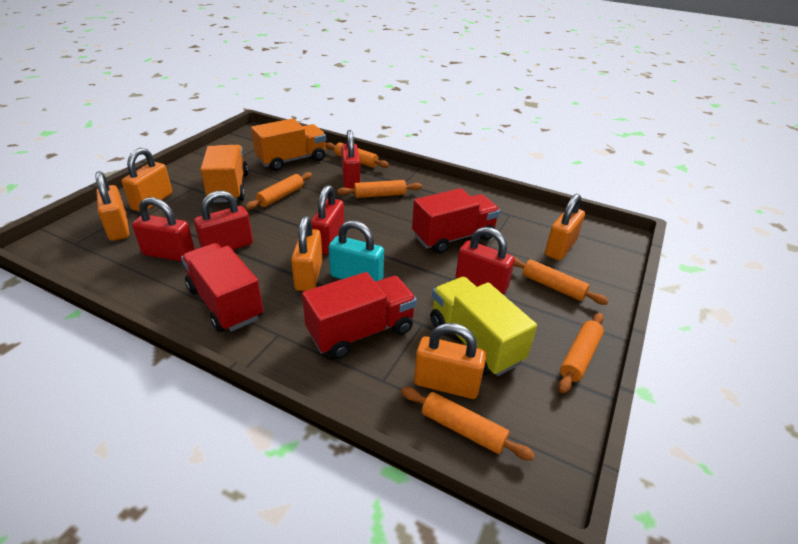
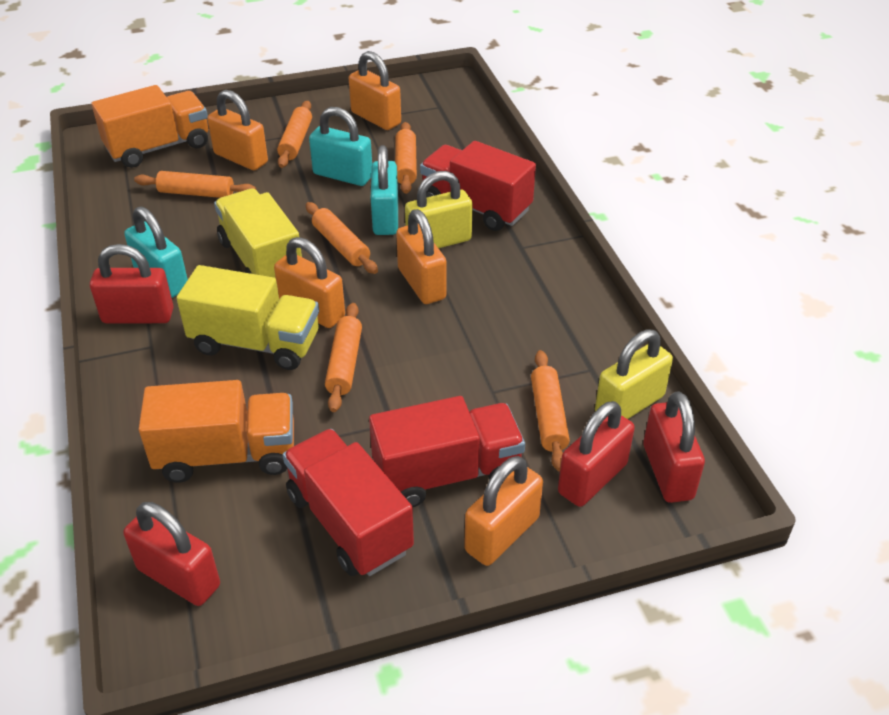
red padlock: 5 -> 4
turquoise padlock: 1 -> 3
yellow padlock: 0 -> 2
yellow truck: 1 -> 2

